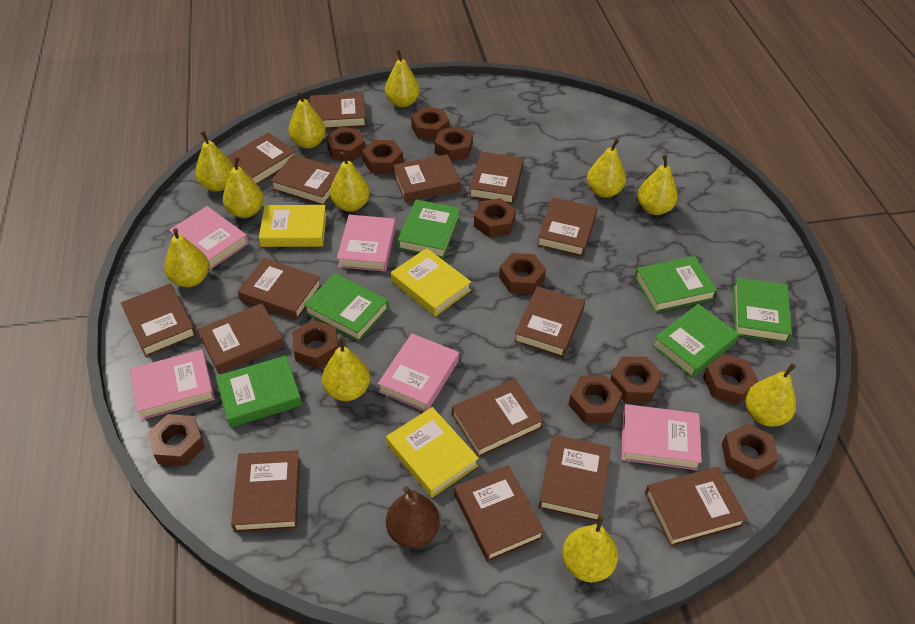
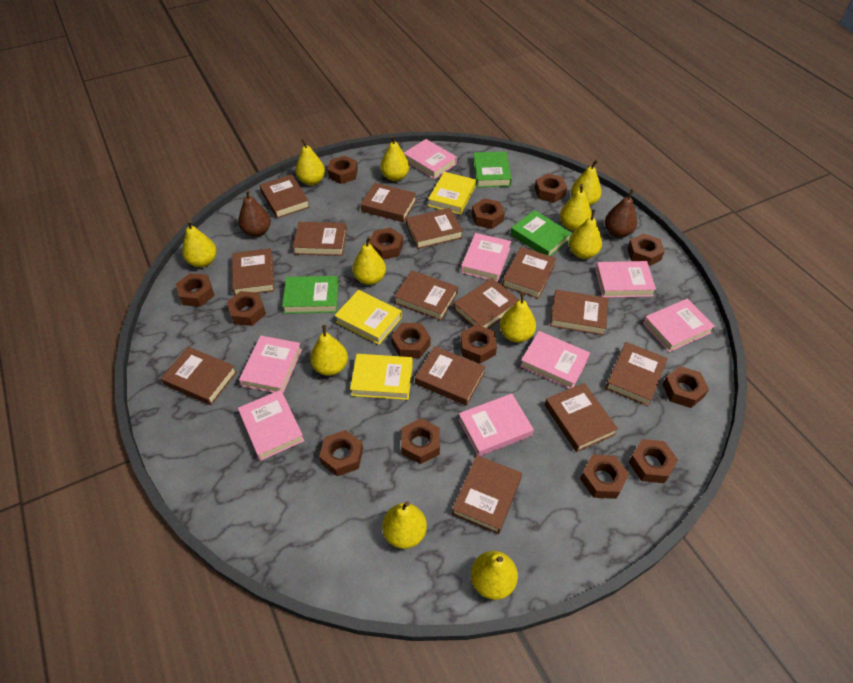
brown book: 15 -> 14
brown nut: 12 -> 14
brown pear: 1 -> 2
green book: 6 -> 3
pink book: 5 -> 8

